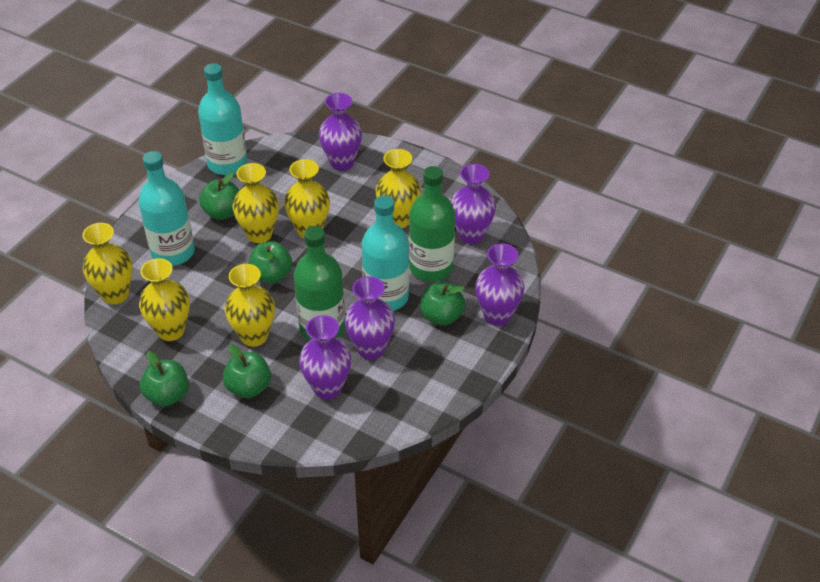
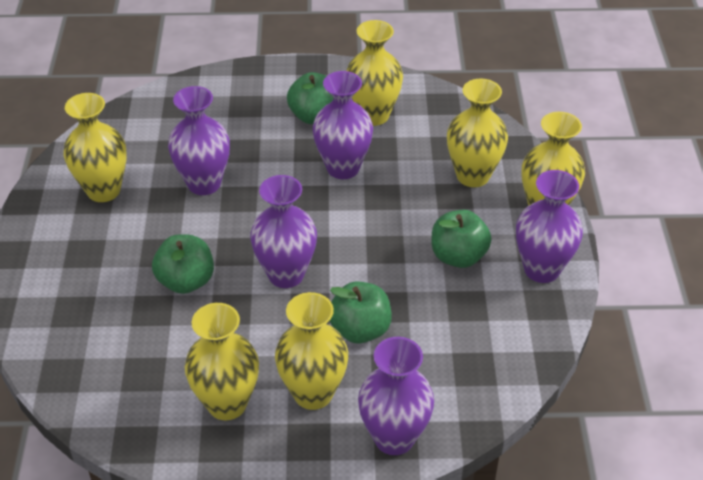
green apple: 5 -> 4
green bottle: 2 -> 0
turquoise bottle: 3 -> 0

